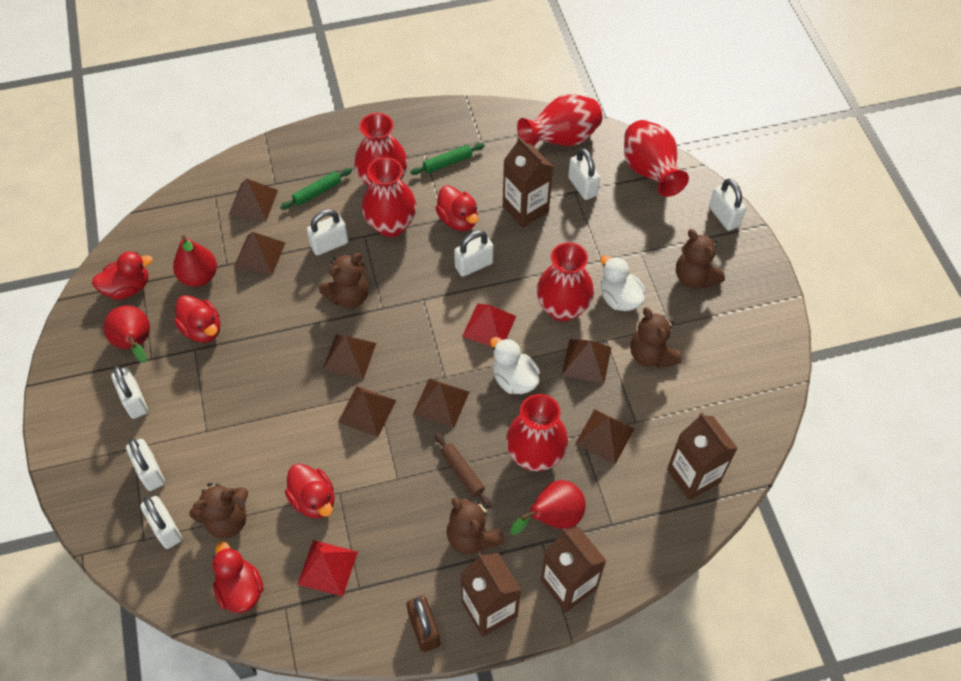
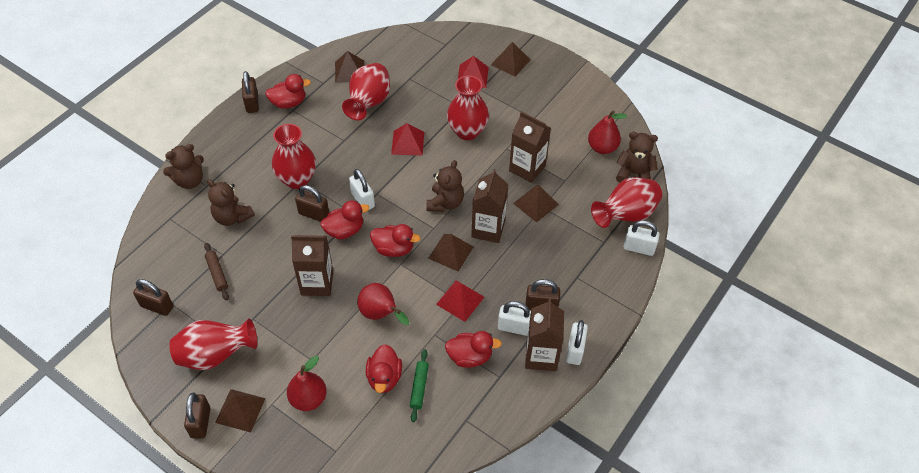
brown padlock: 1 -> 5
brown pyramid: 7 -> 5
brown teddy bear: 5 -> 4
green rolling pin: 2 -> 1
red pyramid: 2 -> 3
red vase: 6 -> 5
white duck: 2 -> 0
white padlock: 7 -> 4

